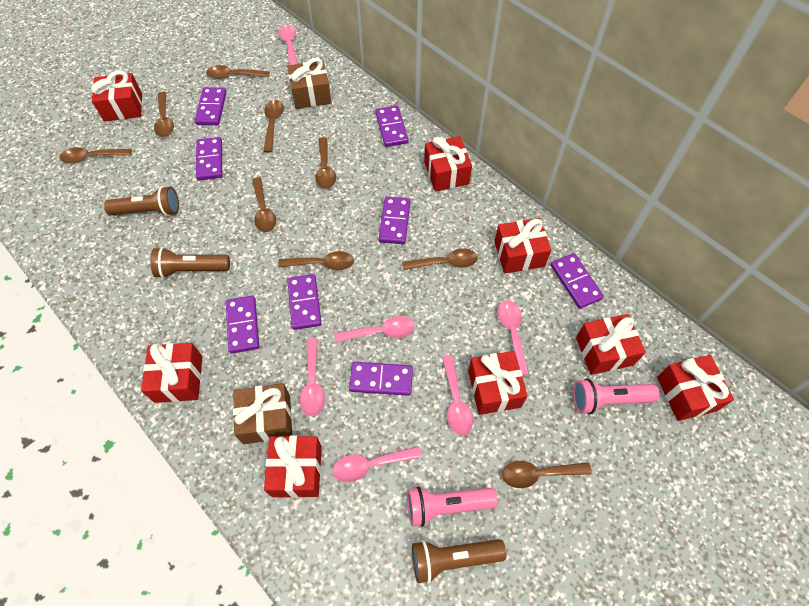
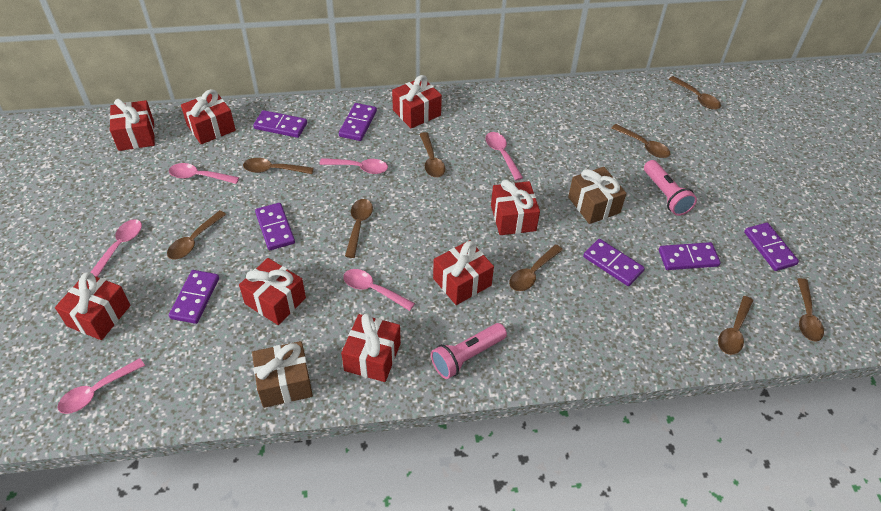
brown flashlight: 3 -> 0
purple domino: 8 -> 7

